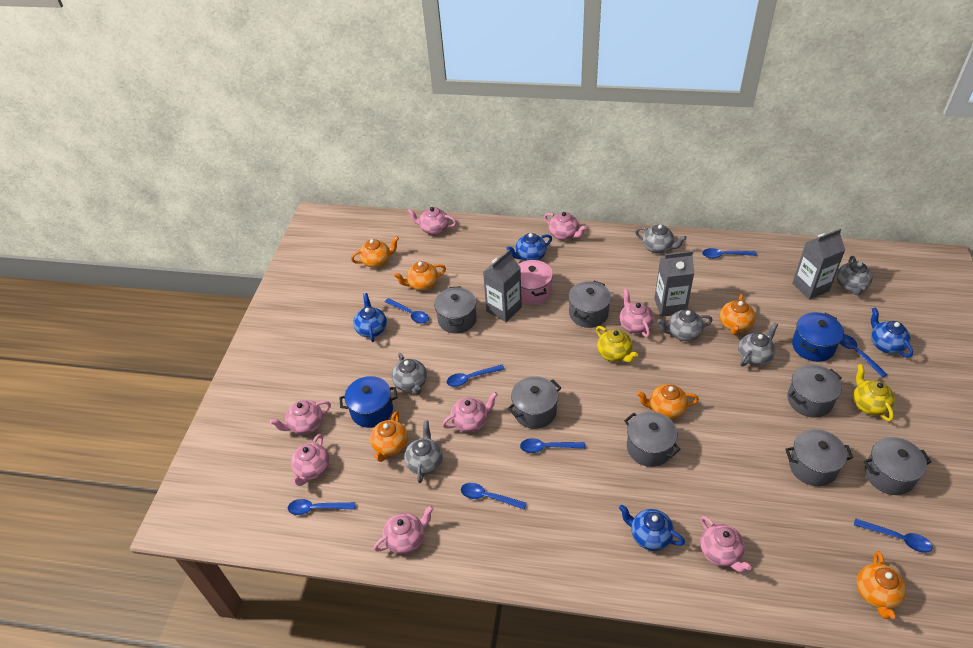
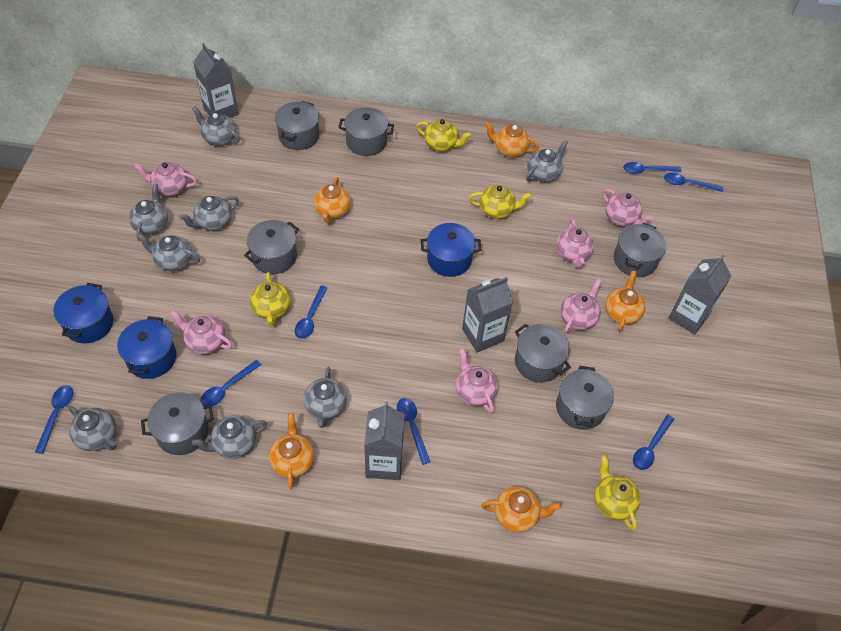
blue pot: 2 -> 3
blue spoon: 8 -> 7
blue teapot: 4 -> 0
grey carton: 3 -> 4
grey teapot: 6 -> 8
orange teapot: 6 -> 5
pink pot: 1 -> 0
pink teapot: 8 -> 6
yellow teapot: 2 -> 4

